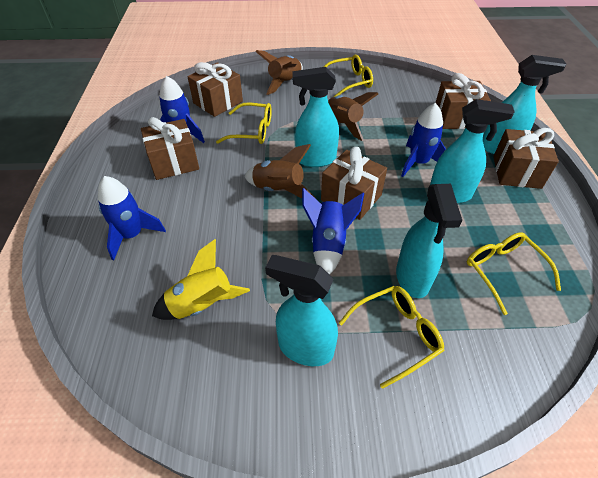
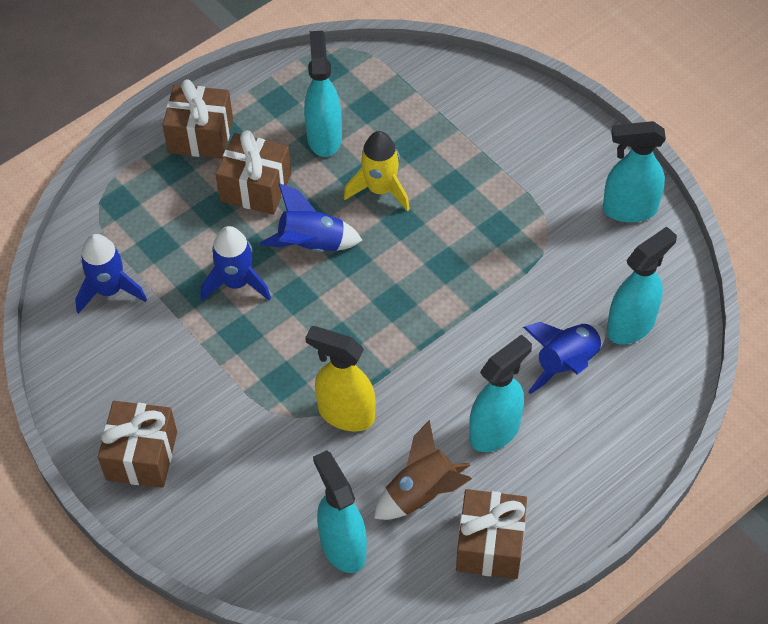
brown gift: 5 -> 4
brown rocket: 3 -> 1
yellow glasses: 4 -> 0
yellow spray bottle: 0 -> 1

